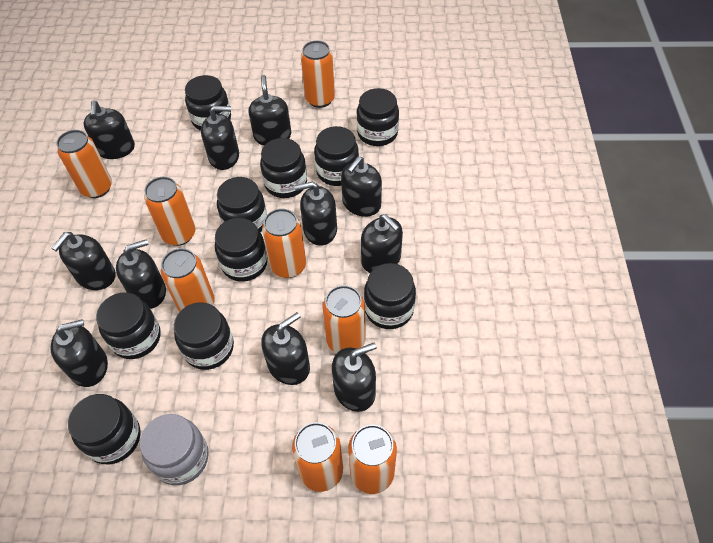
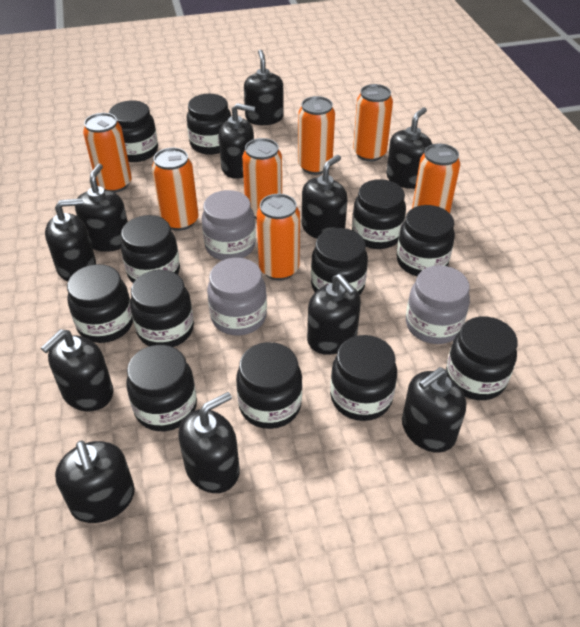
black jar: 10 -> 12
grey jar: 1 -> 3
orange can: 8 -> 7

